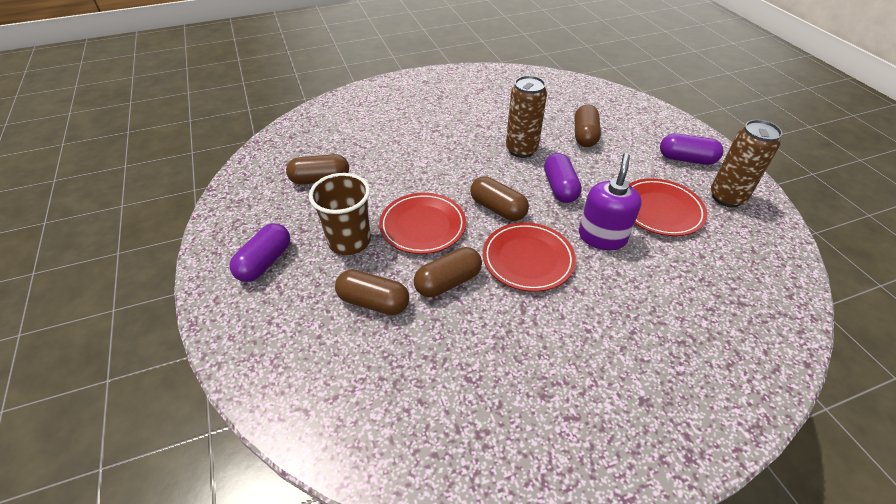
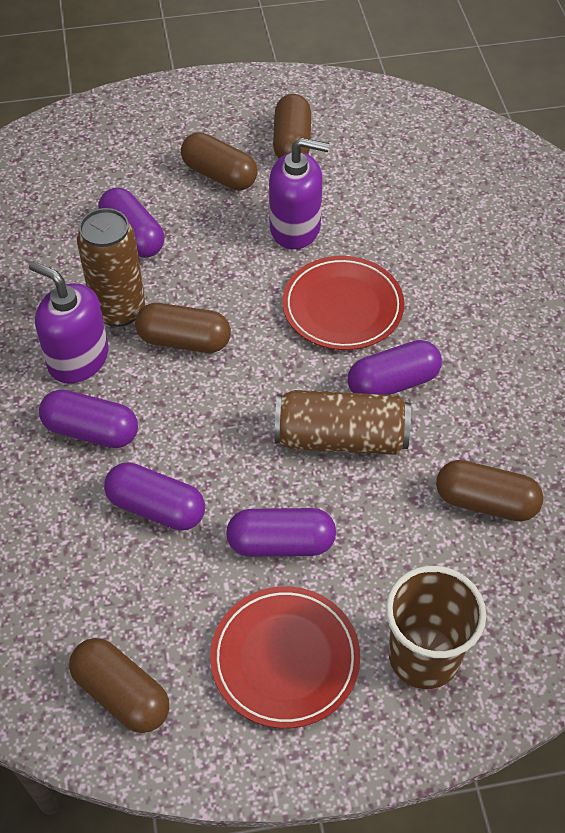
purple capsule: 3 -> 5
purple soap dispenser: 1 -> 2
red plate: 3 -> 2

